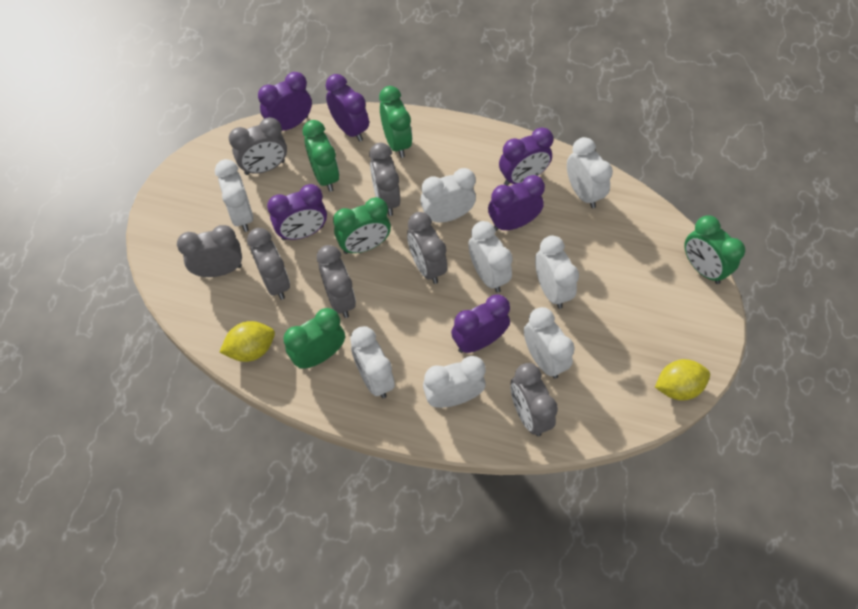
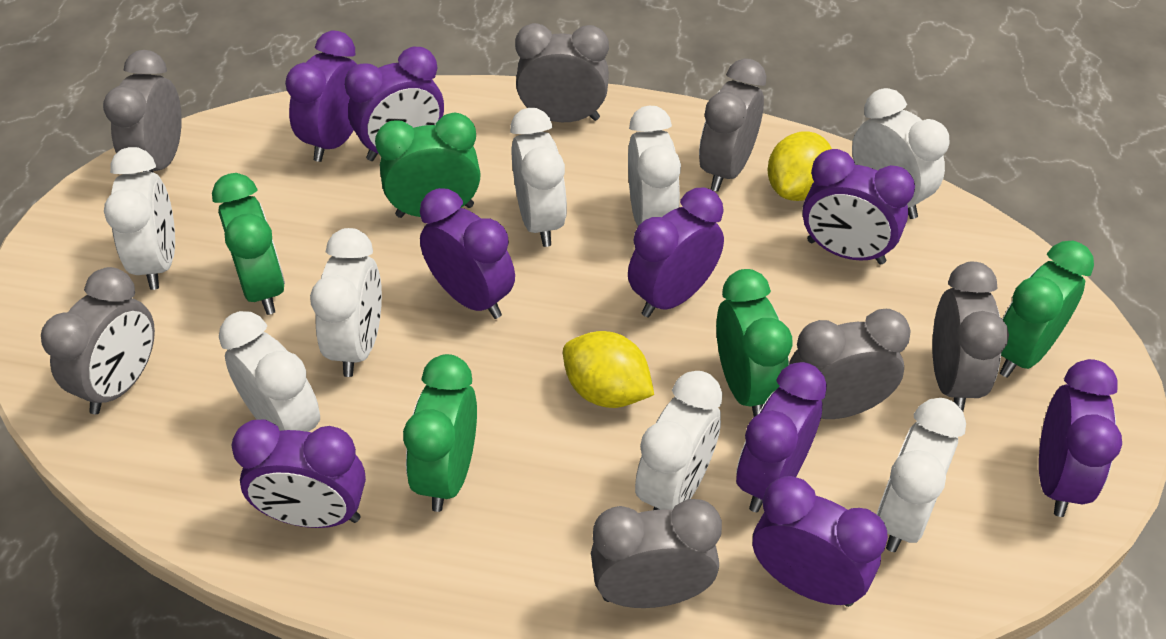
purple clock: 6 -> 9

